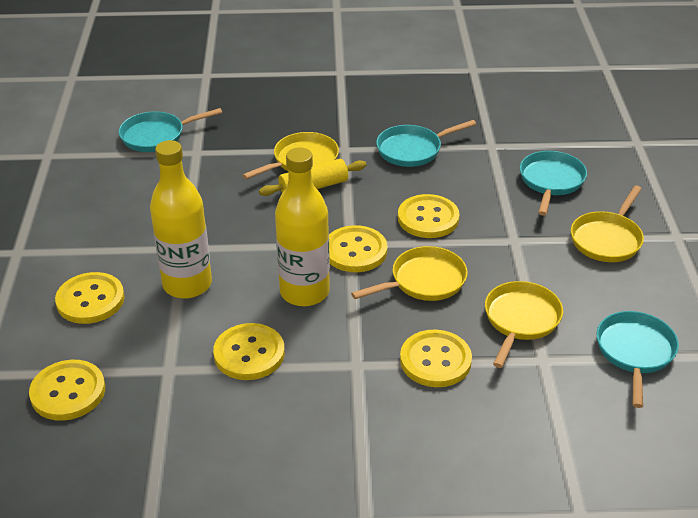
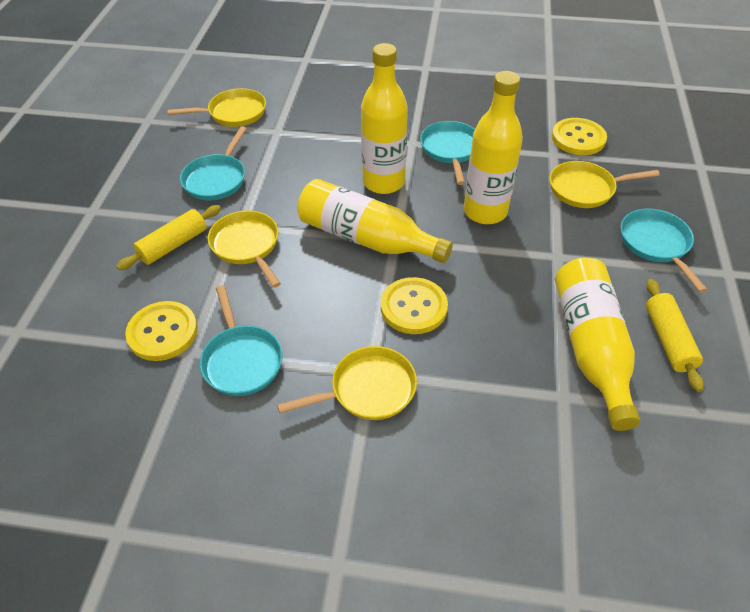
yellow bottle: 2 -> 4
yellow button: 6 -> 3
yellow rolling pin: 1 -> 2

